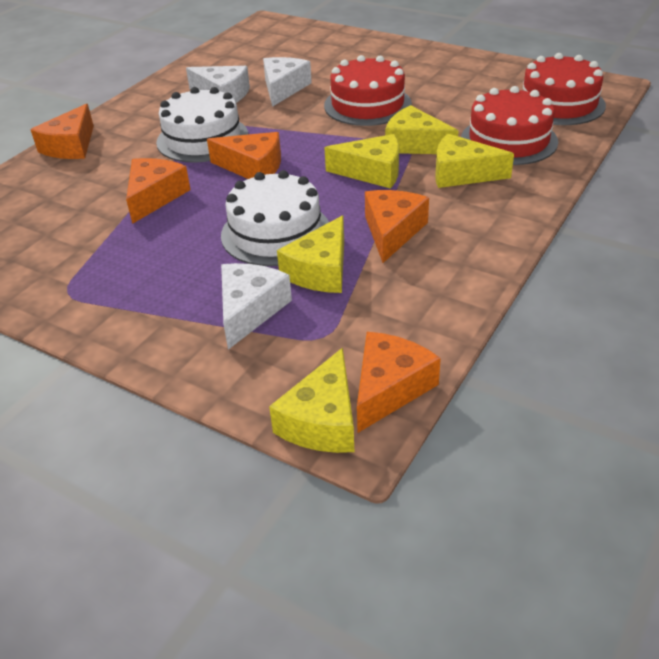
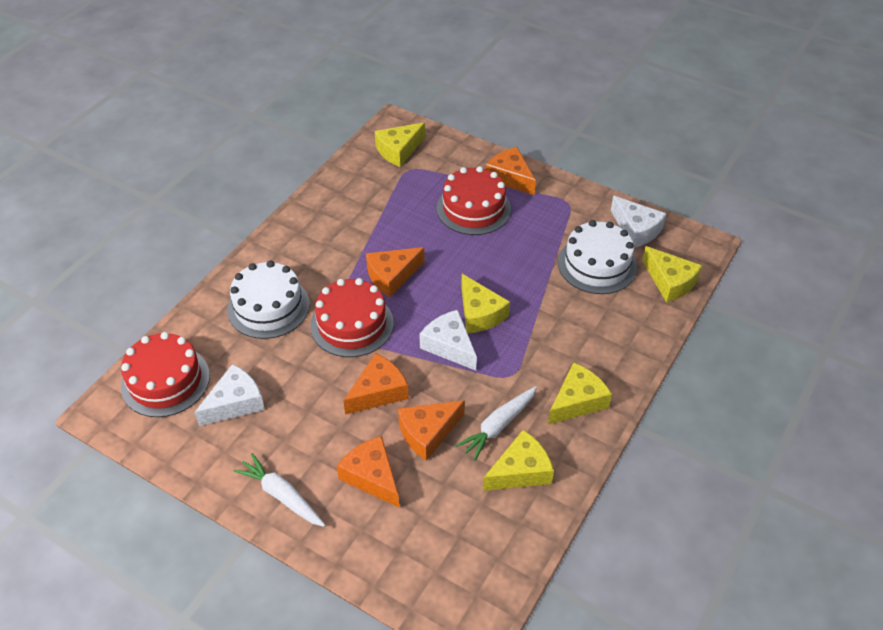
white carrot: 0 -> 2

